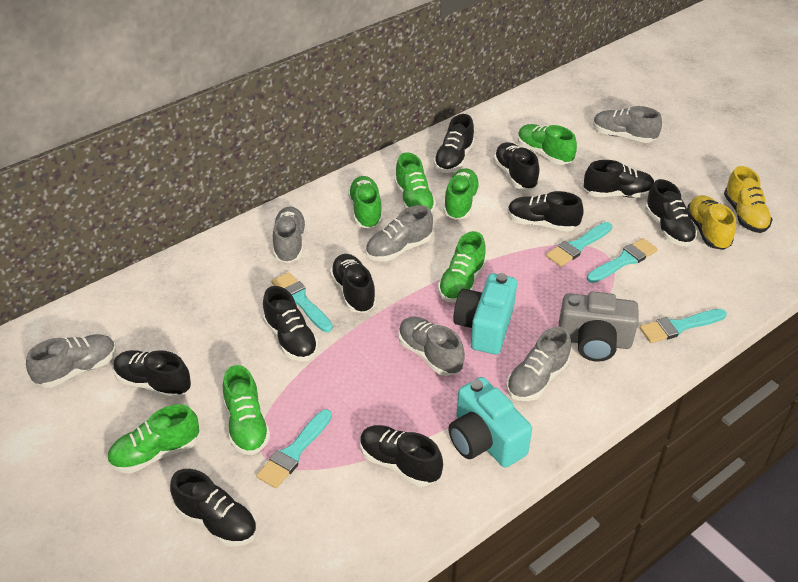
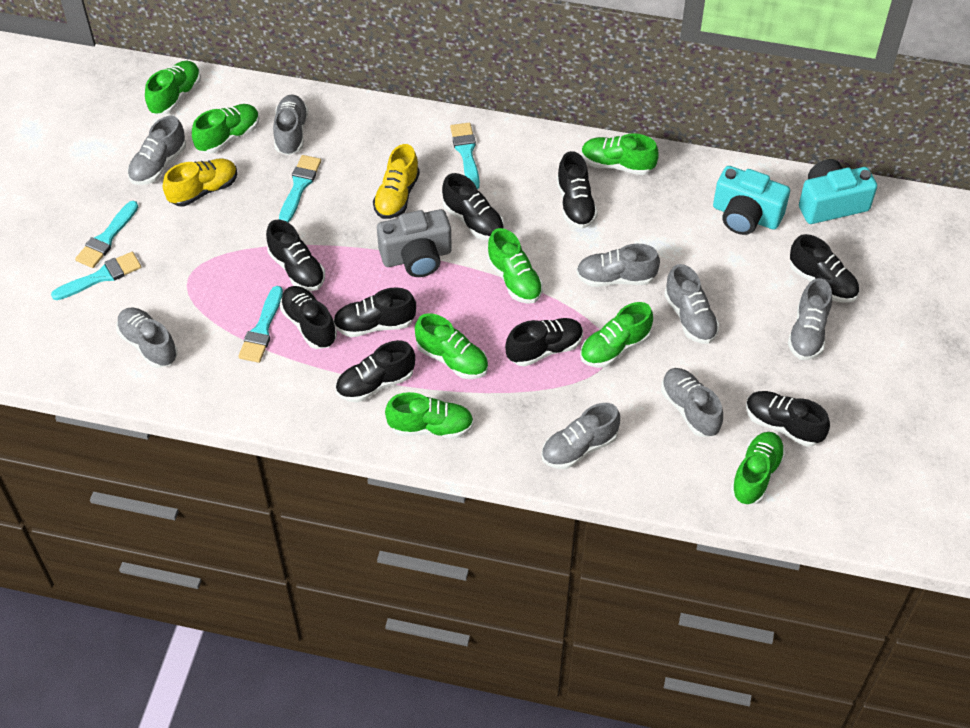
black shoe: 10 -> 9
green shoe: 7 -> 8
grey shoe: 6 -> 8

